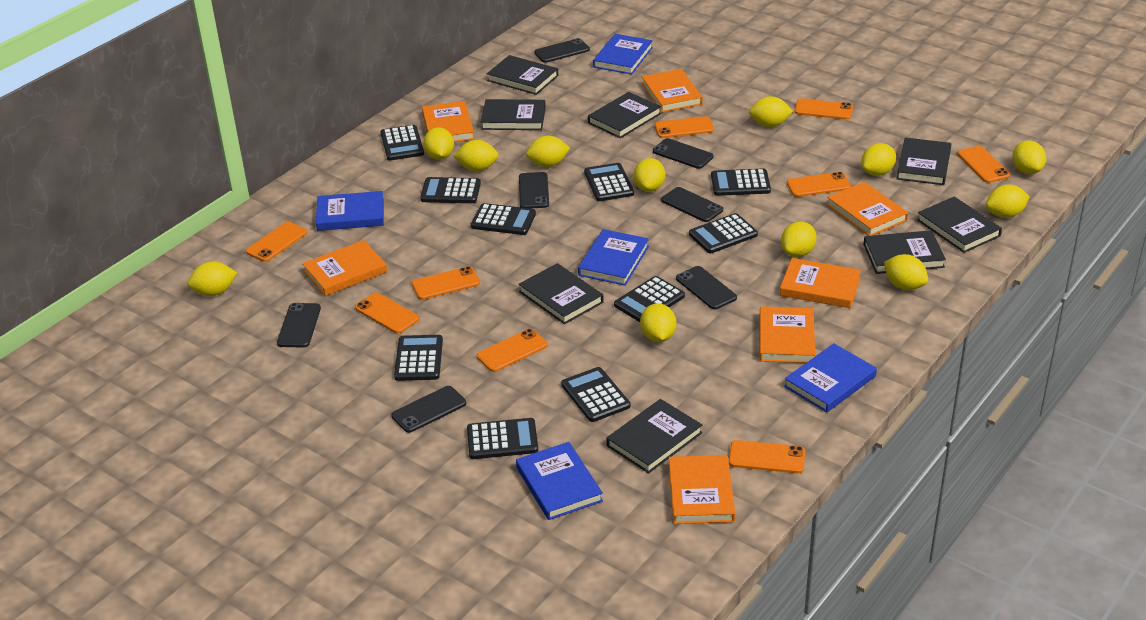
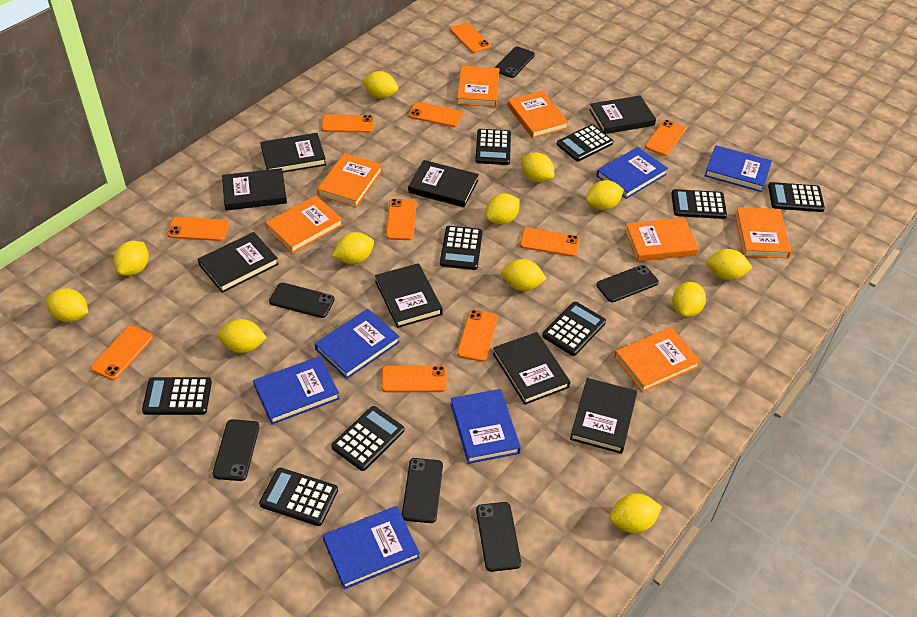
black calculator: 10 -> 9
black phone: 7 -> 6
blue book: 5 -> 6
orange phone: 9 -> 10

